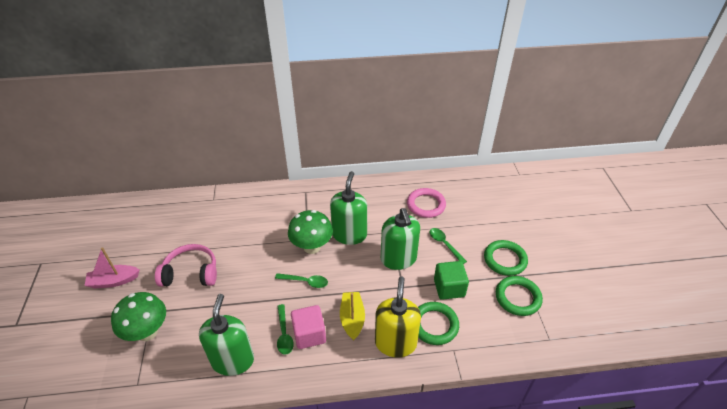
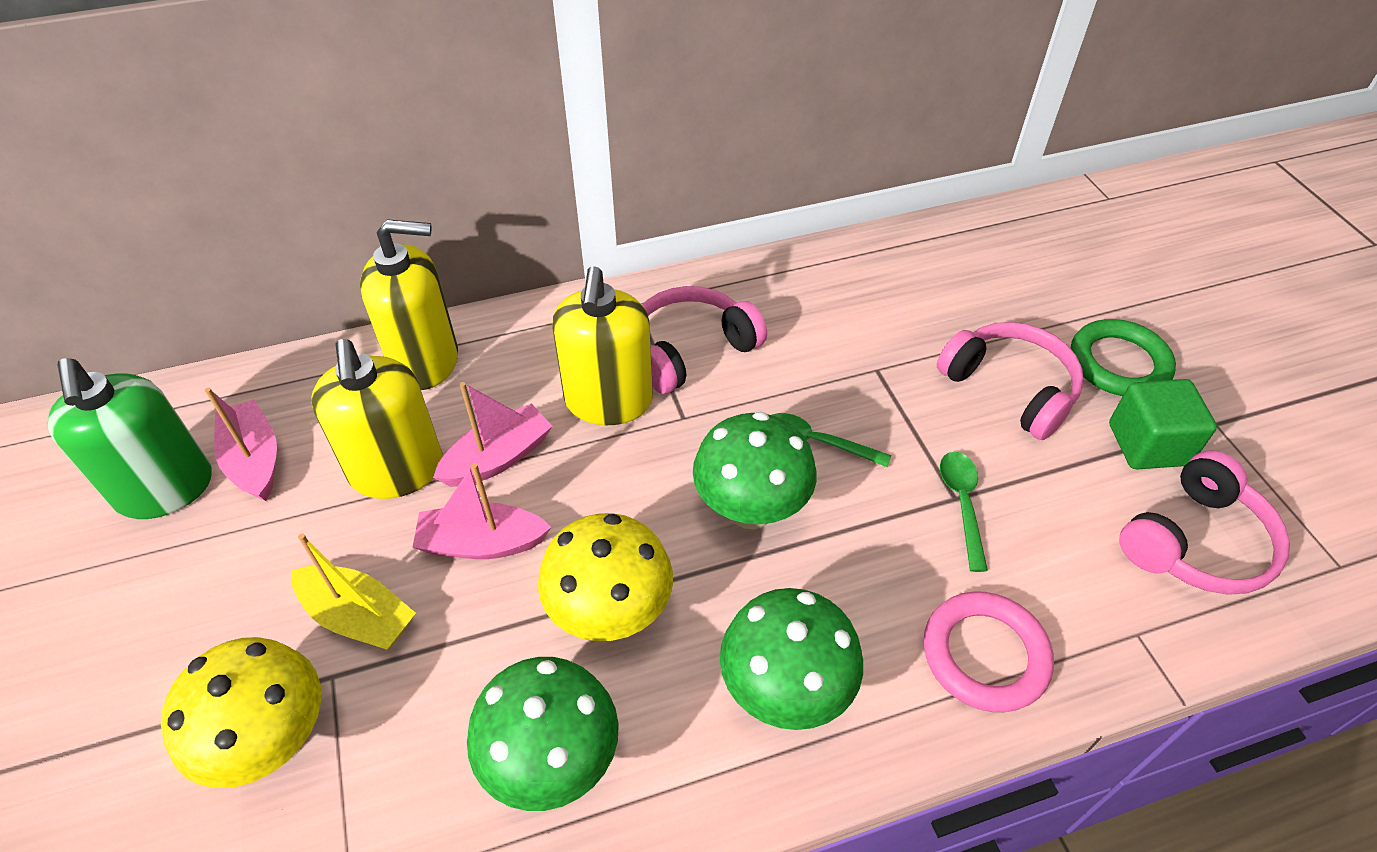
green mushroom: 2 -> 3
green ring: 3 -> 1
green soap dispenser: 3 -> 1
green spoon: 3 -> 2
pink boat: 1 -> 3
pink cube: 1 -> 0
pink headphones: 1 -> 3
yellow mushroom: 0 -> 2
yellow soap dispenser: 1 -> 3

